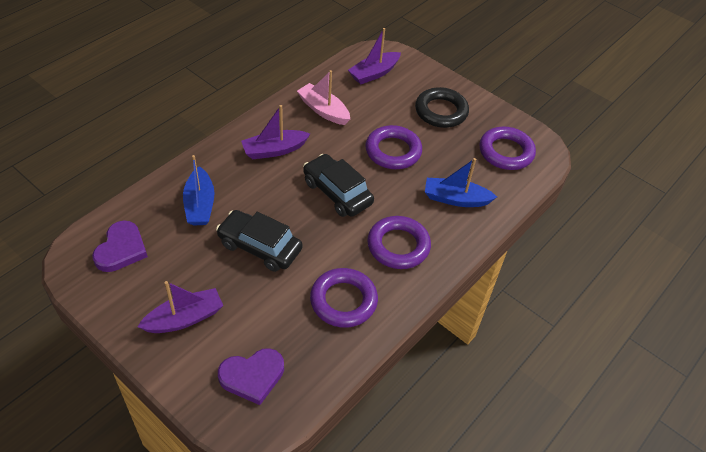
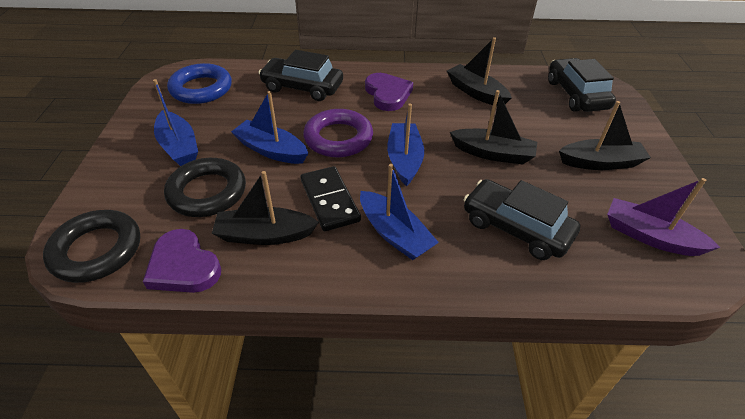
black boat: 0 -> 4
black car: 2 -> 3
black domino: 0 -> 1
black ring: 1 -> 2
blue boat: 2 -> 4
blue ring: 0 -> 1
pink boat: 1 -> 0
purple boat: 3 -> 1
purple ring: 4 -> 1

